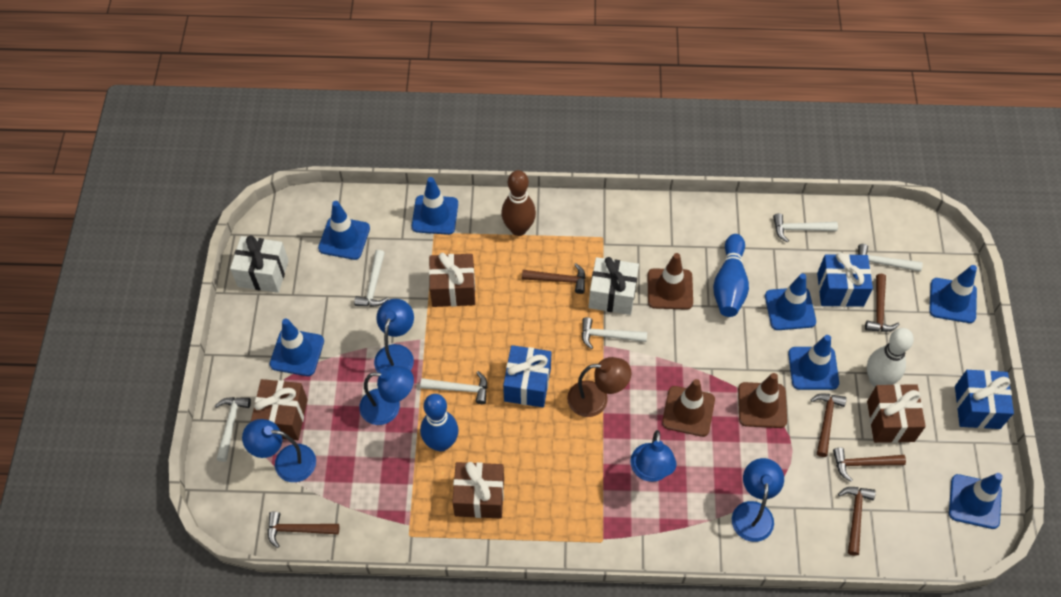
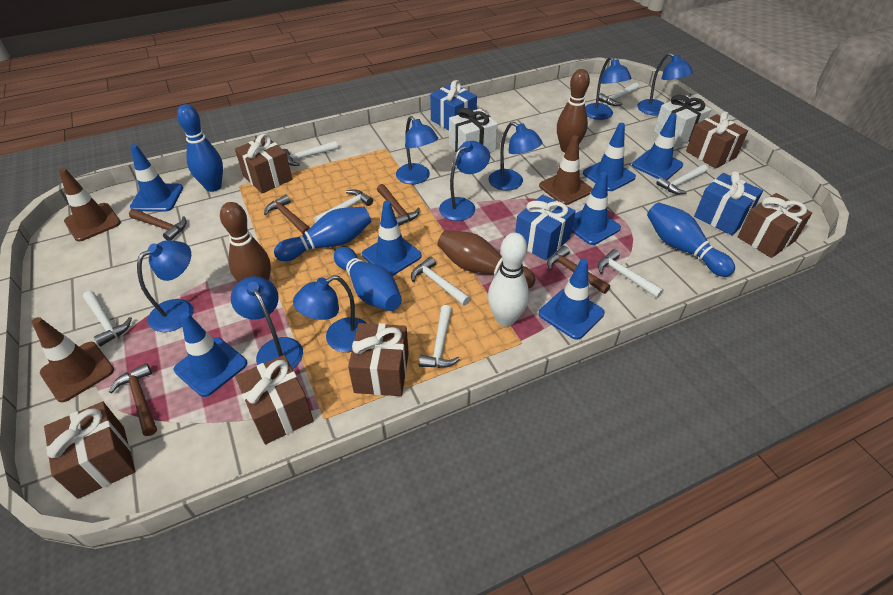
blue bowling pin: 2 -> 4
blue lamp: 5 -> 8
brown bowling pin: 1 -> 3
brown gift: 4 -> 6
brown hammer: 6 -> 5
brown lamp: 1 -> 0
white hammer: 6 -> 8

